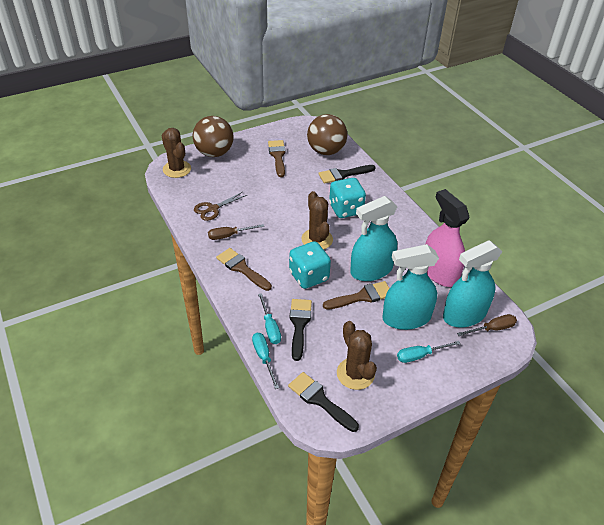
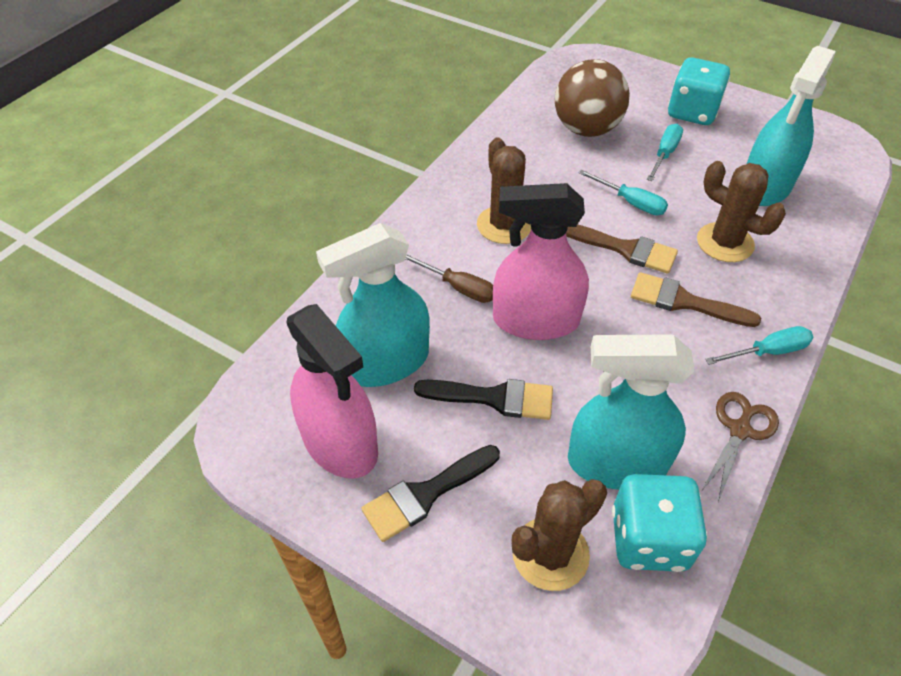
black brush: 3 -> 2
brown ball: 2 -> 1
brown brush: 3 -> 2
brown screwdriver: 2 -> 1
pink spray bottle: 1 -> 2

